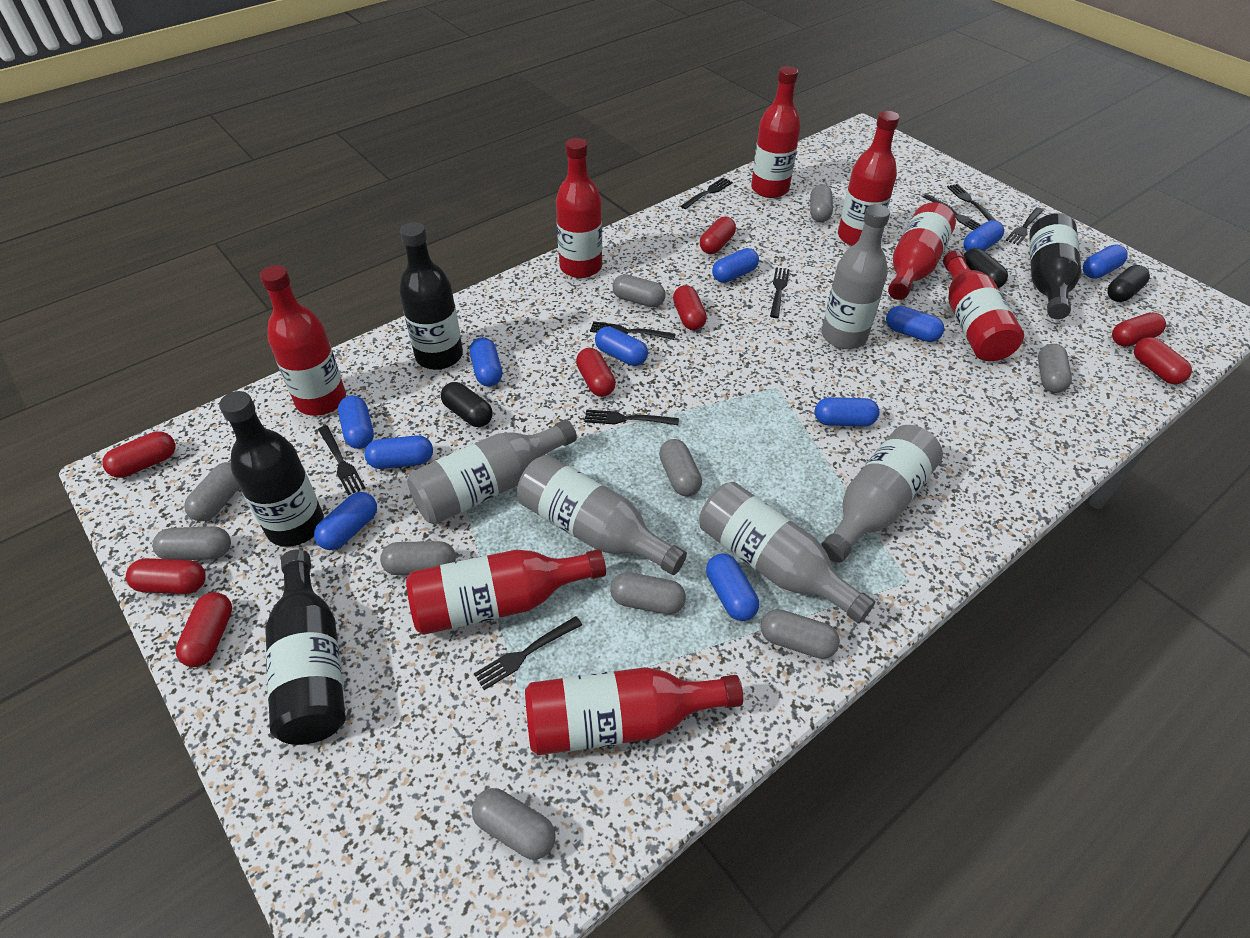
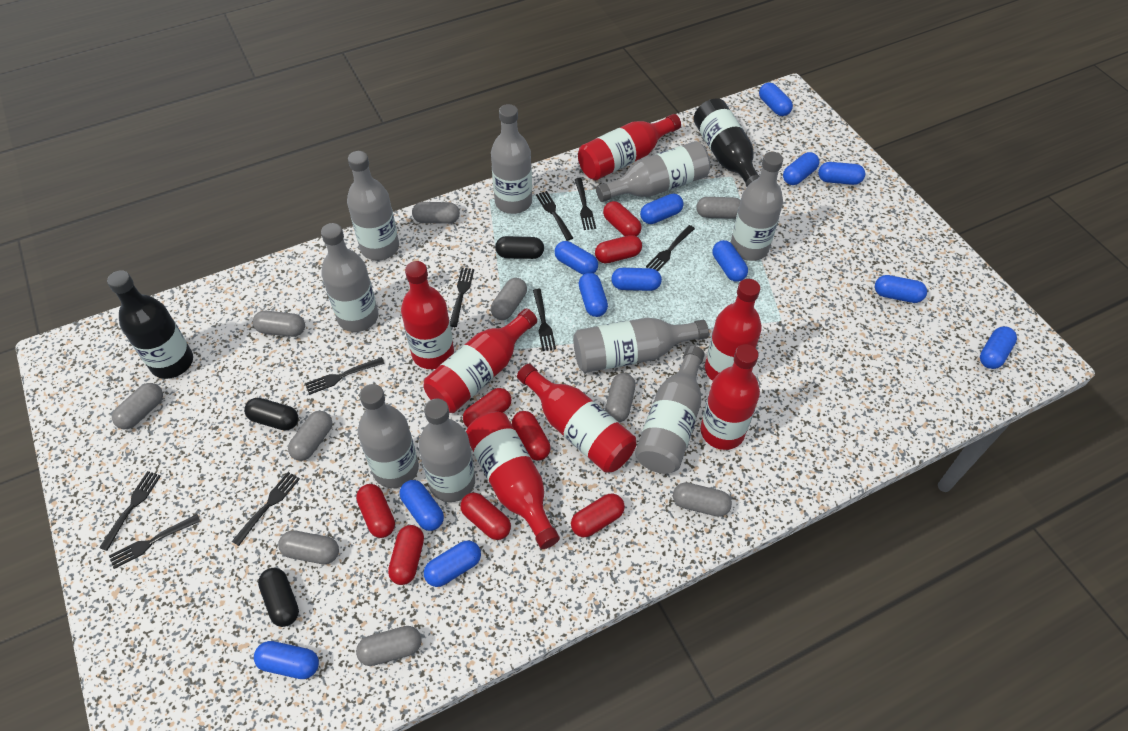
black bottle: 4 -> 2
blue capsule: 11 -> 13
grey bottle: 5 -> 9
red bottle: 8 -> 7

